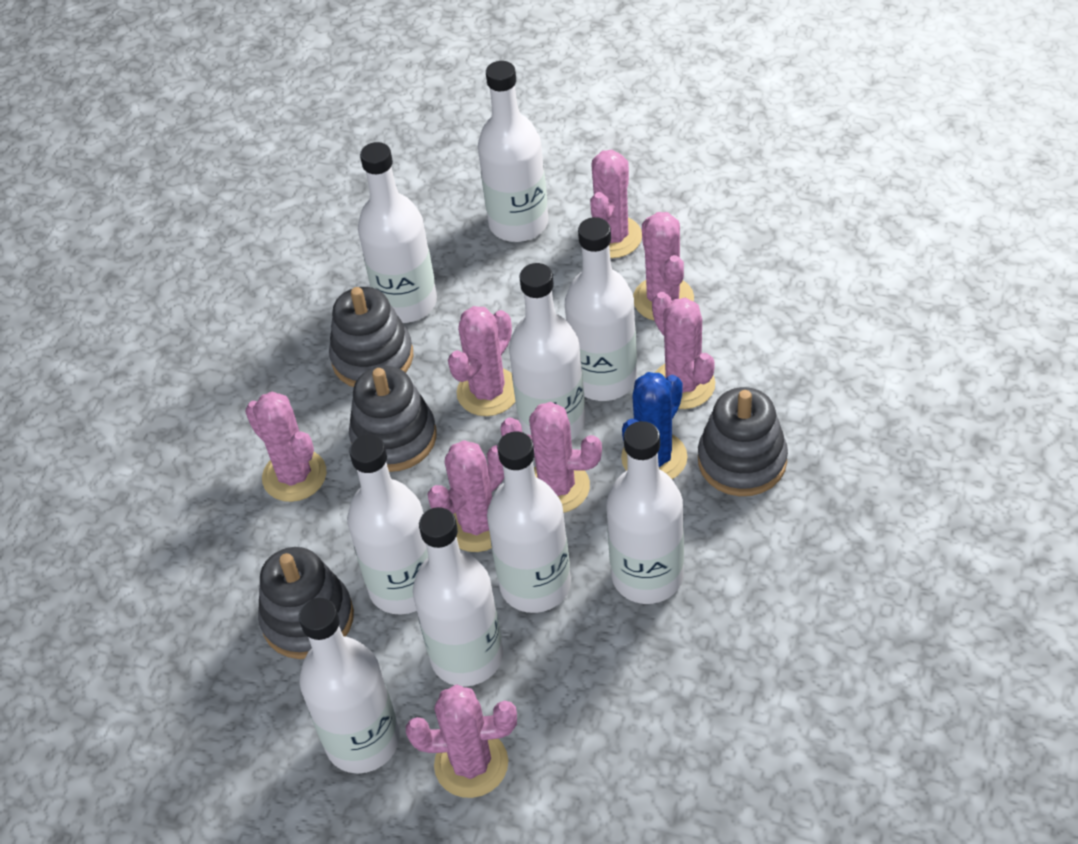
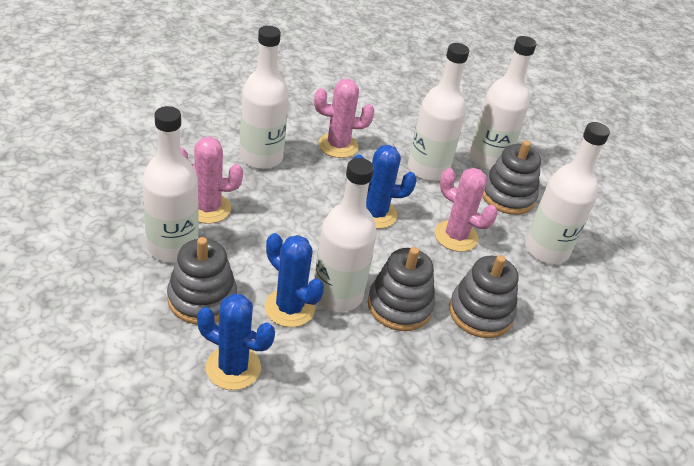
blue cactus: 1 -> 3
pink cactus: 8 -> 3
white bottle: 9 -> 6

